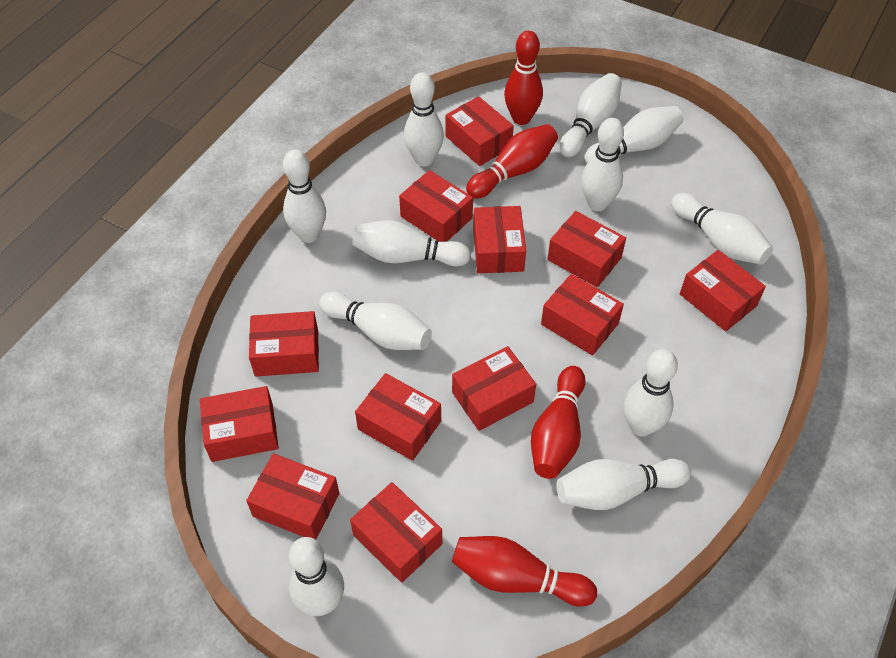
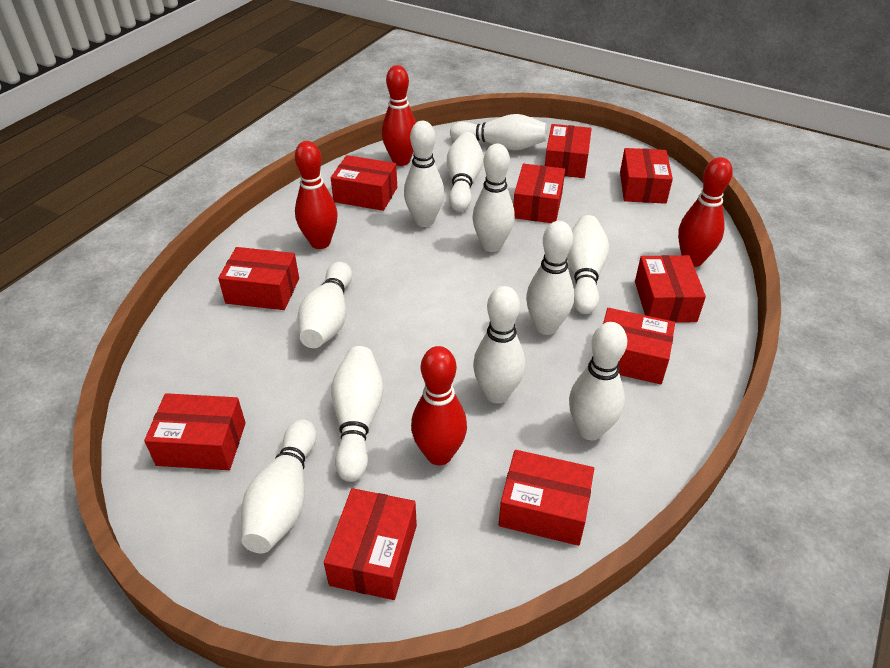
red box: 12 -> 10

